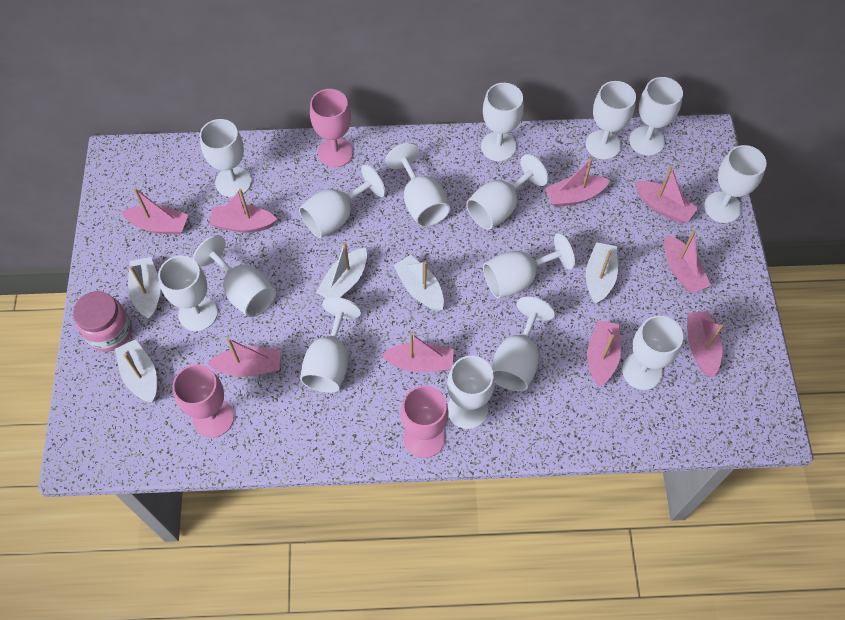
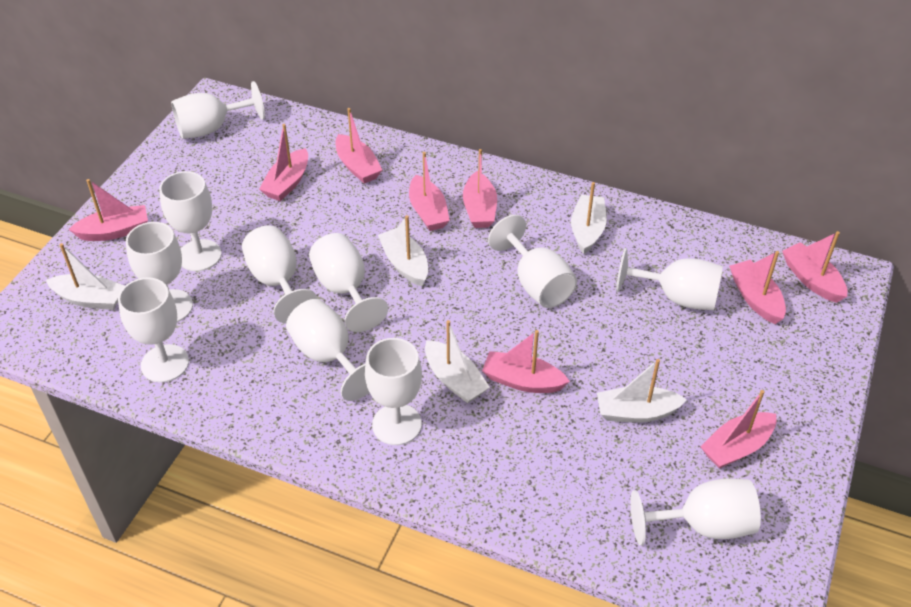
pink goblet: 3 -> 0
pink jar: 1 -> 0
white goblet: 15 -> 11

